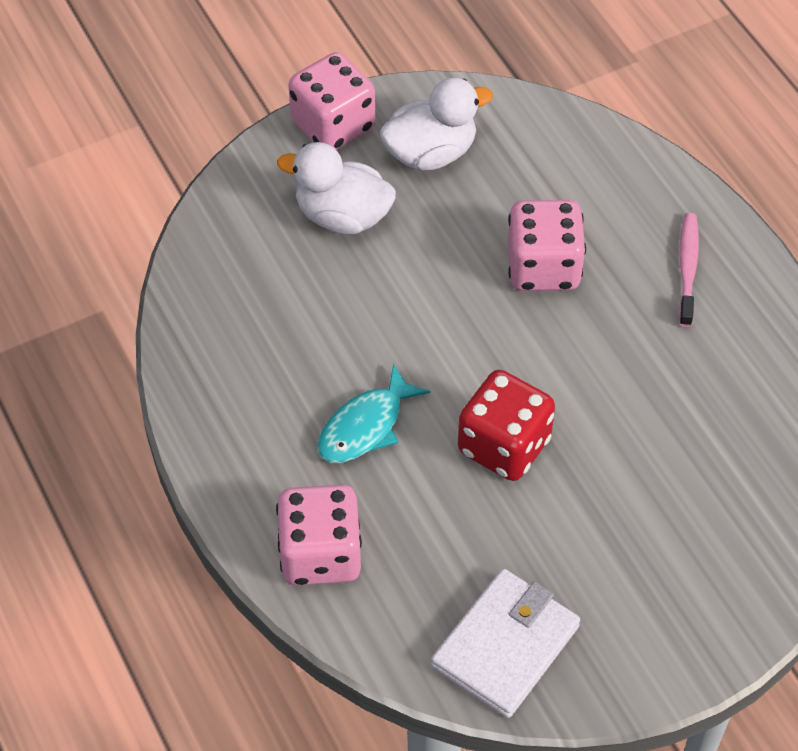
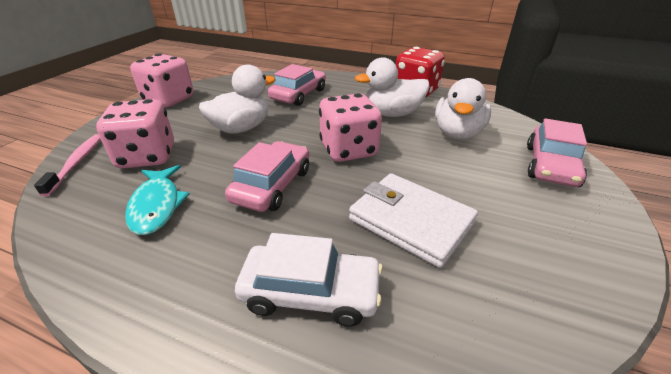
pink car: 0 -> 3
white car: 0 -> 1
white duck: 2 -> 3

